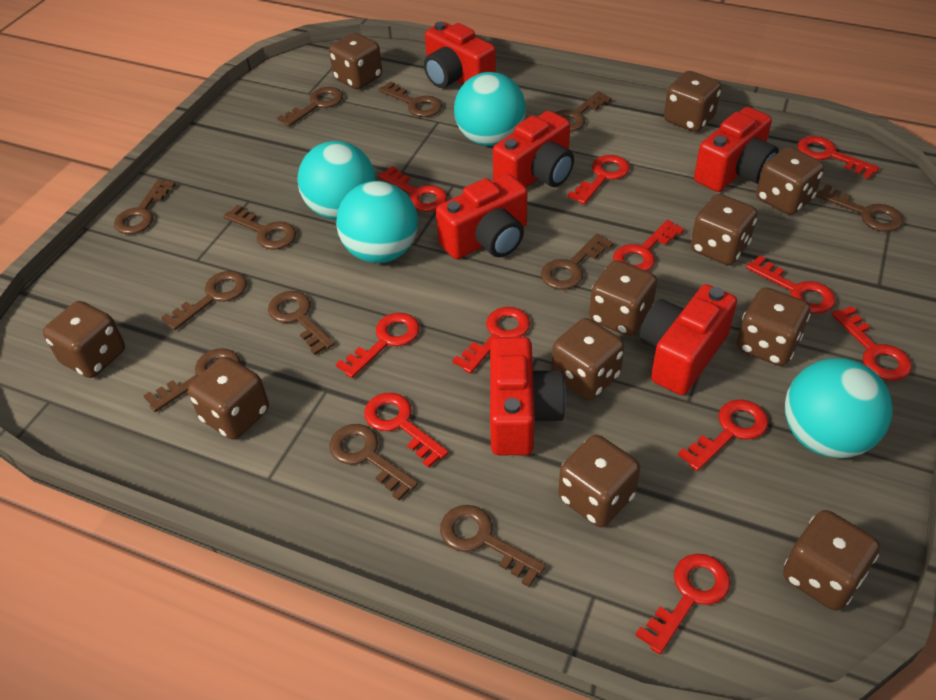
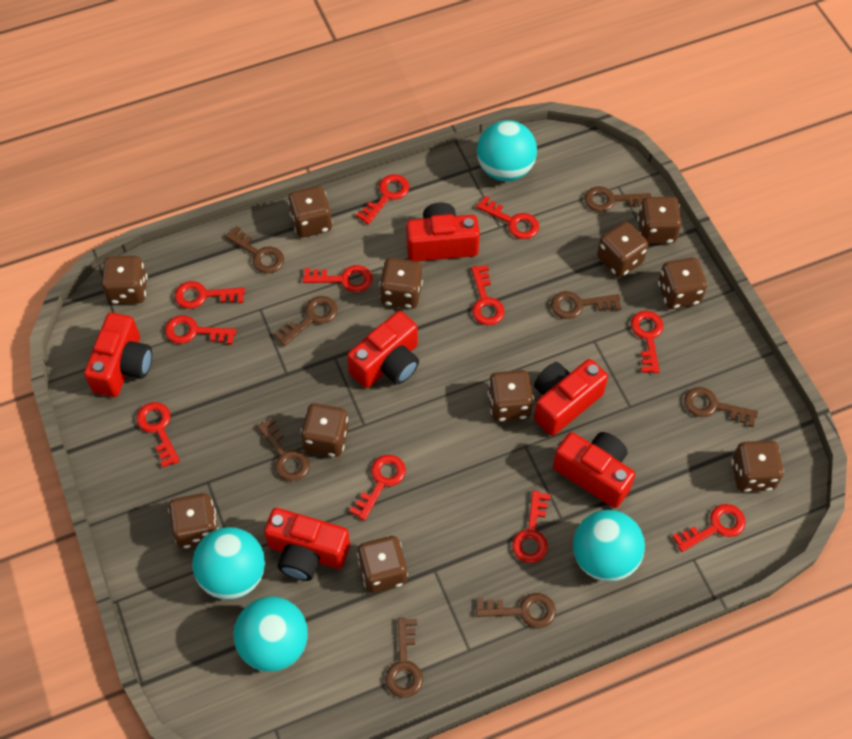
brown key: 12 -> 8

